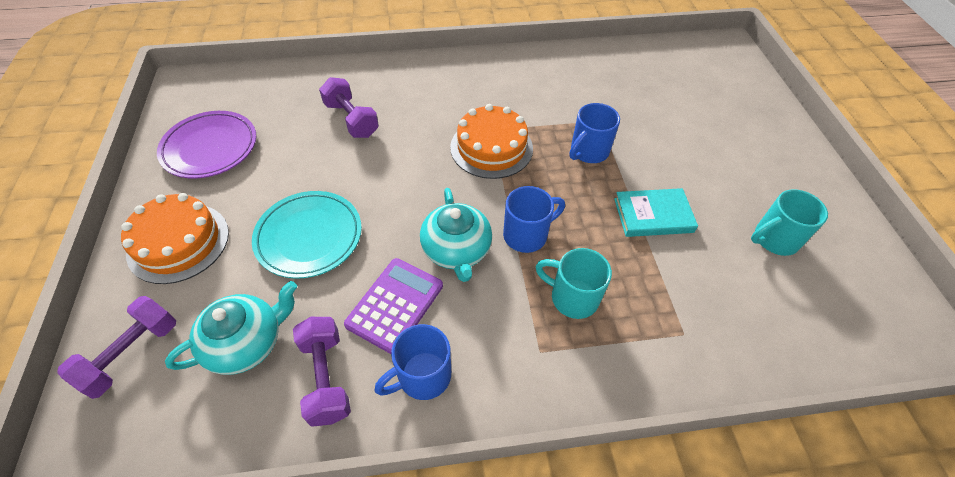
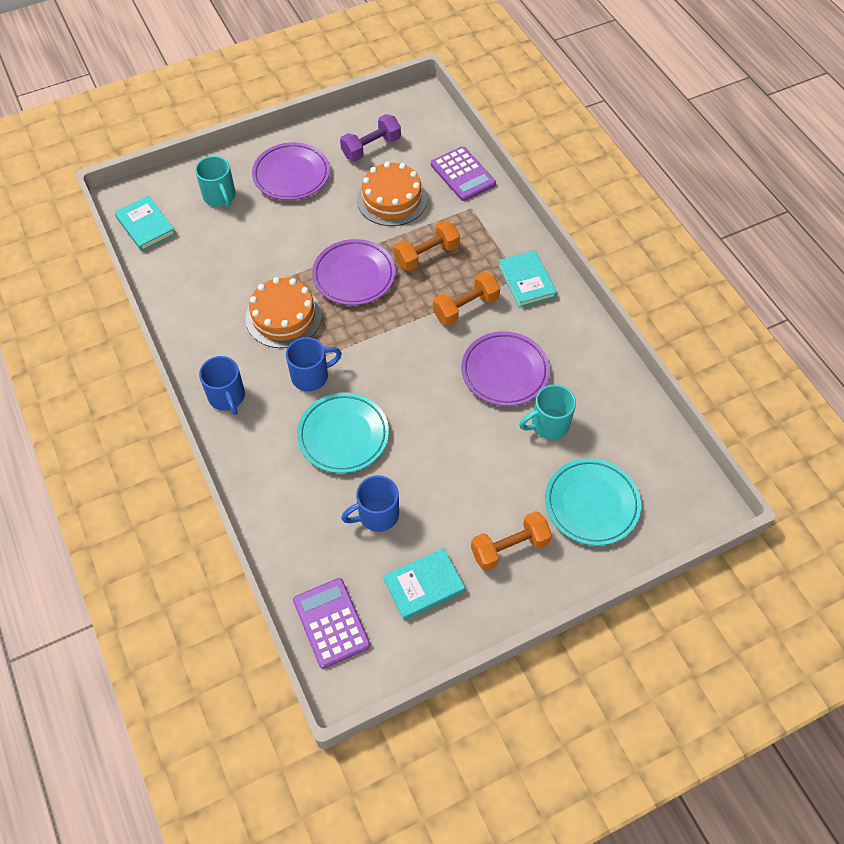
orange dumbbell: 0 -> 3
purple calculator: 1 -> 2
purple dumbbell: 3 -> 1
purple plate: 1 -> 3
turquoise book: 1 -> 3
turquoise plate: 1 -> 2
turquoise teapot: 2 -> 0

